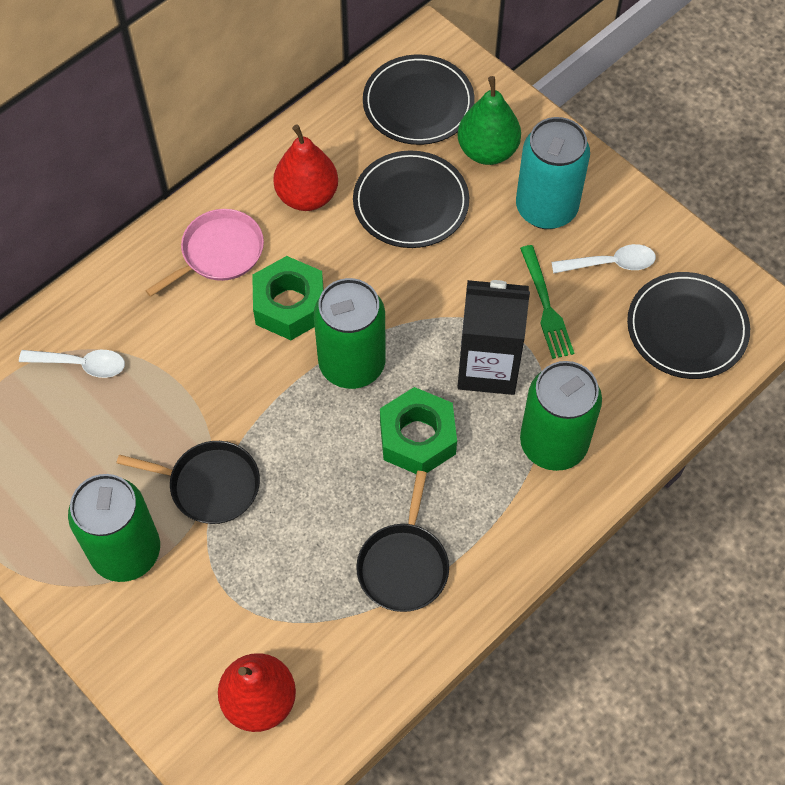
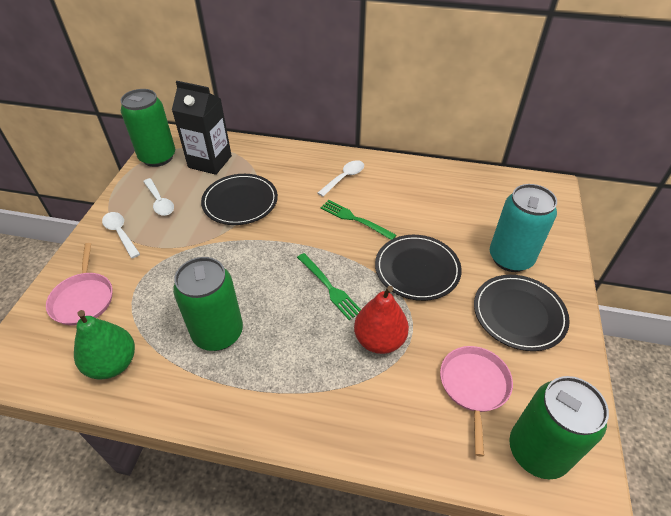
black pan: 2 -> 0
green fork: 1 -> 2
green nut: 2 -> 0
pink pan: 1 -> 2
red pear: 2 -> 1
white spoon: 2 -> 3

